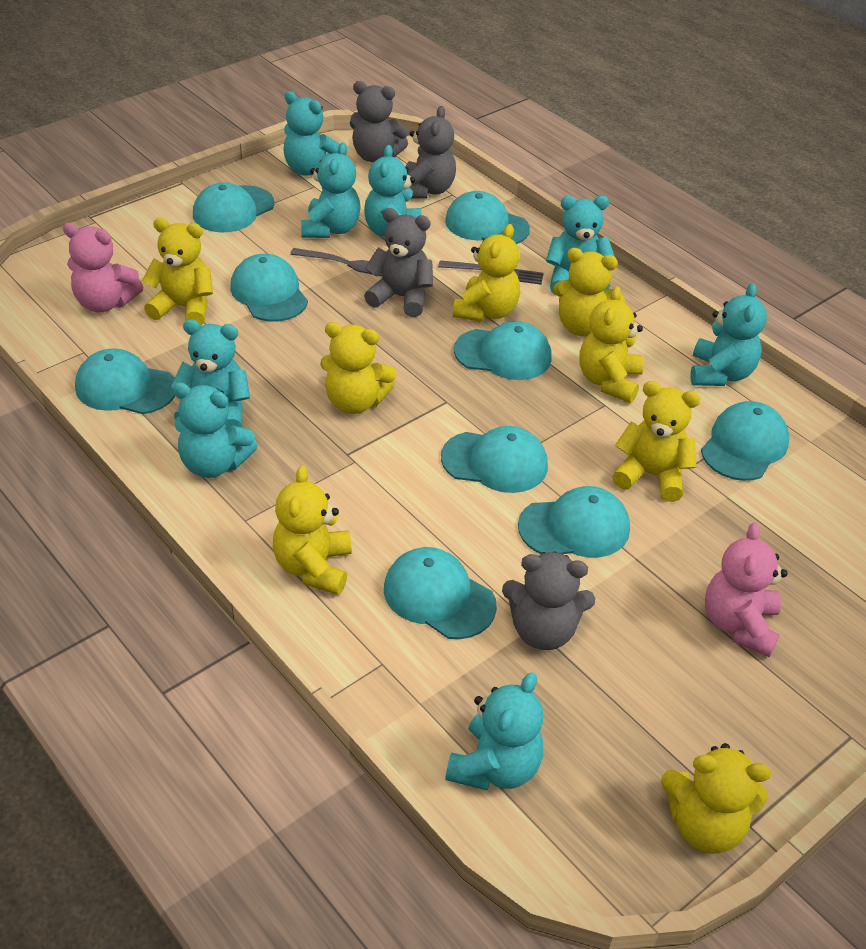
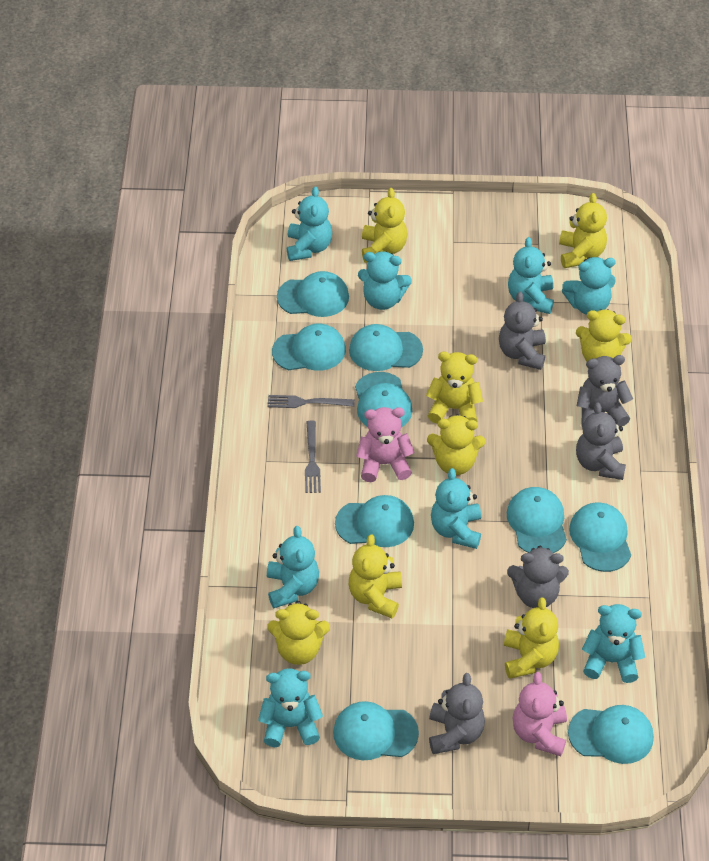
grey teddy bear: 4 -> 5

